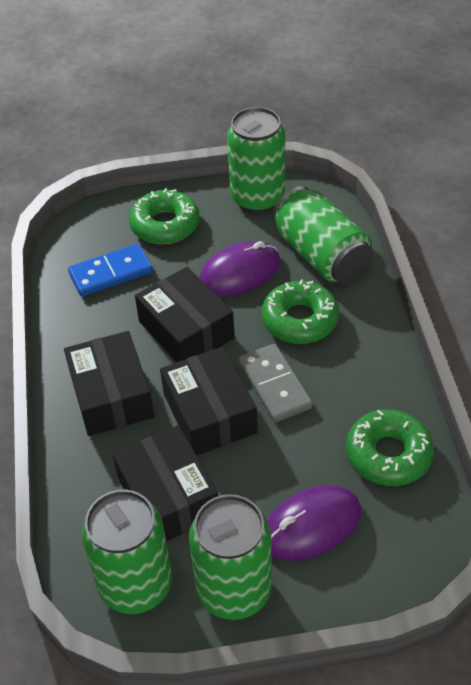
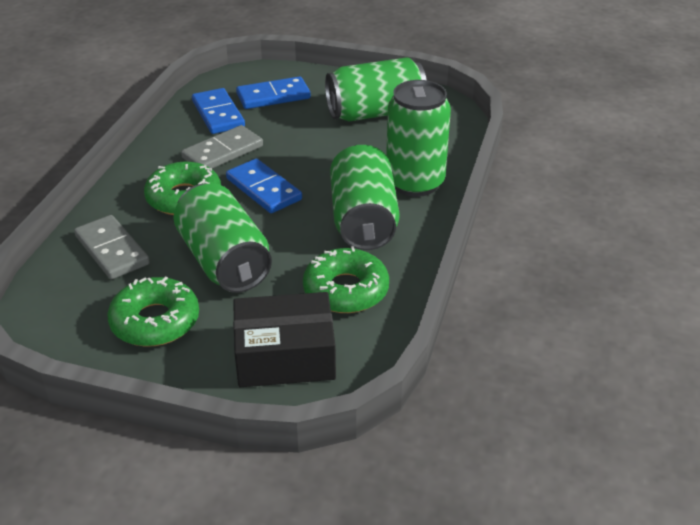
black box: 4 -> 1
blue domino: 1 -> 3
grey domino: 1 -> 2
purple mouse: 2 -> 0

